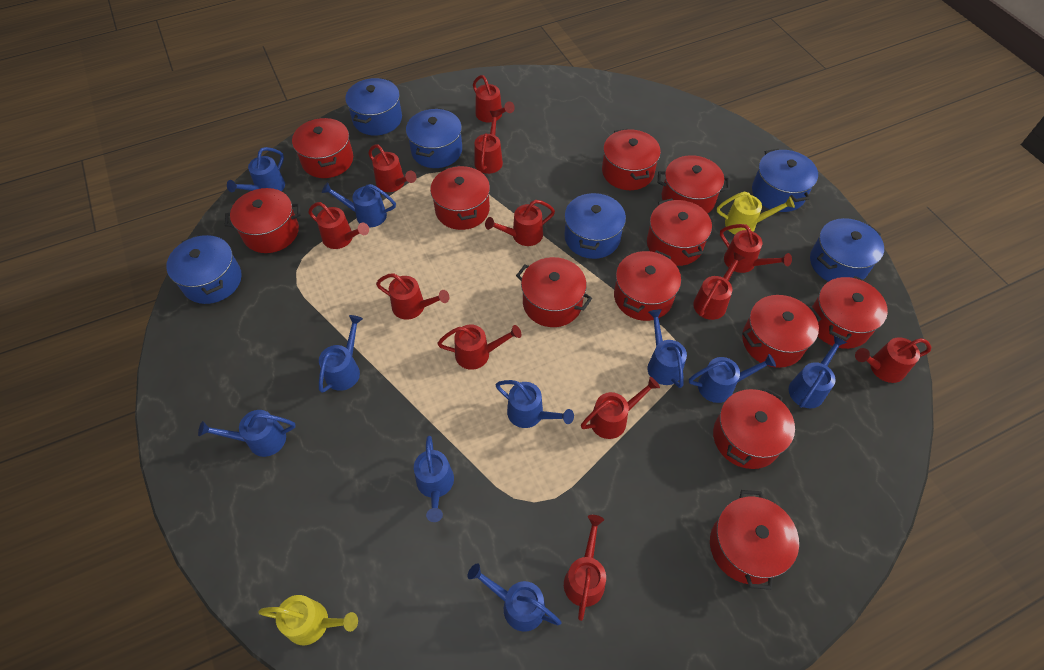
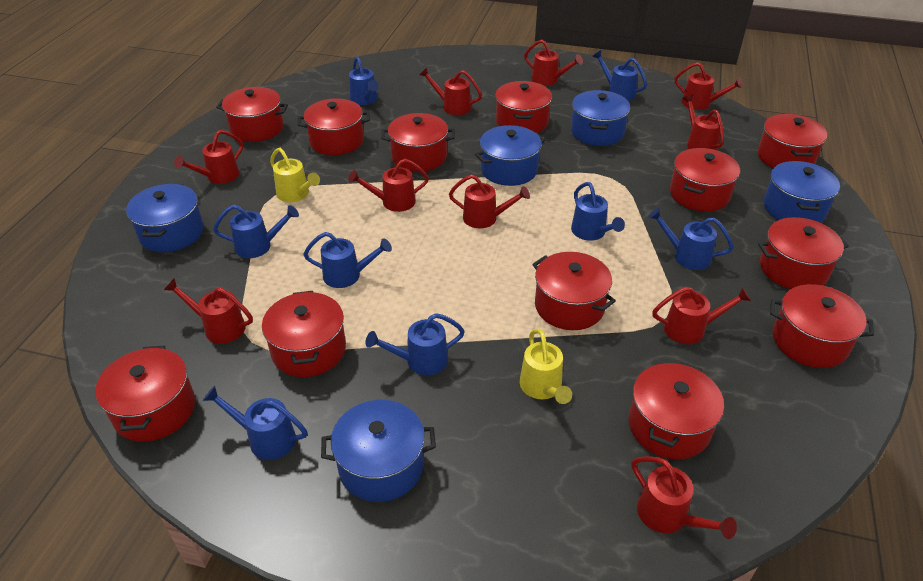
blue pot: 6 -> 5
blue watering can: 10 -> 8
red watering can: 12 -> 10

